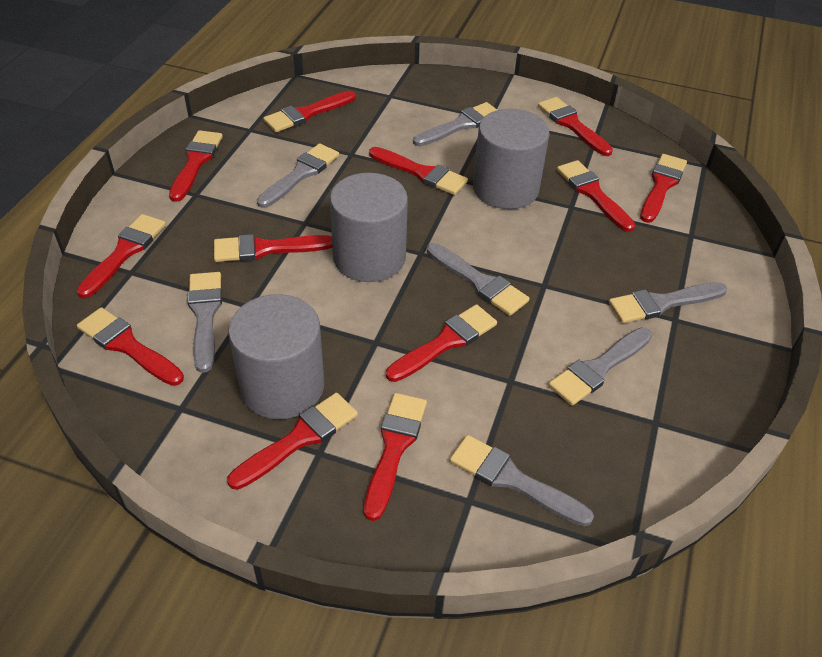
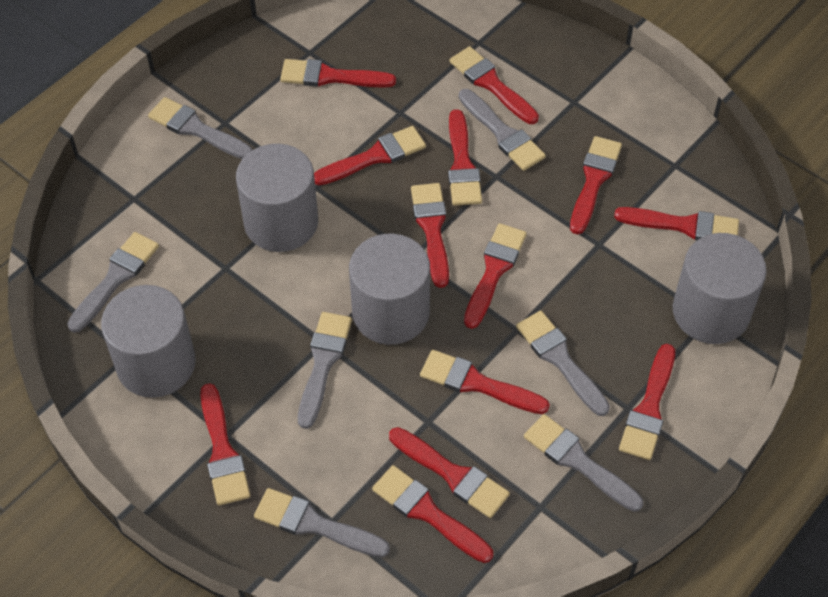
grey cylinder: 3 -> 4
red brush: 12 -> 13

